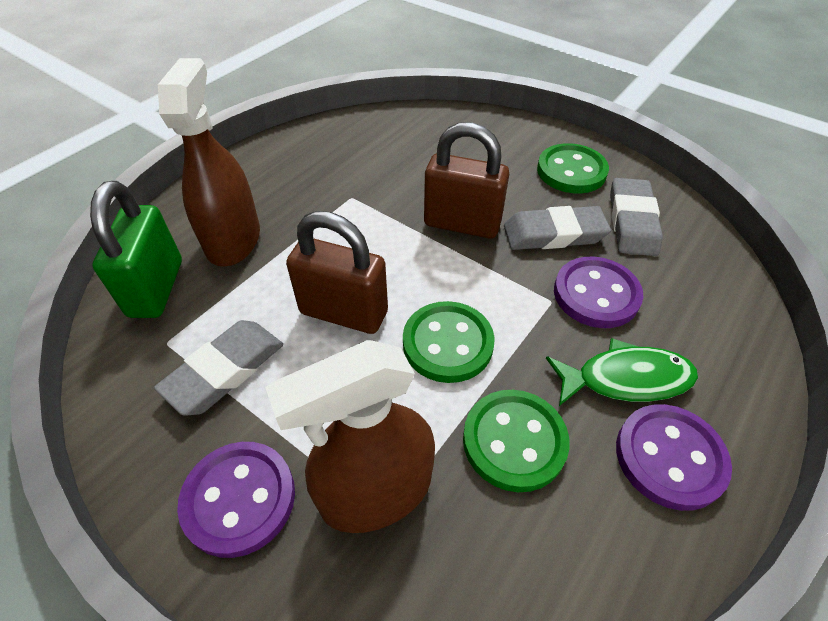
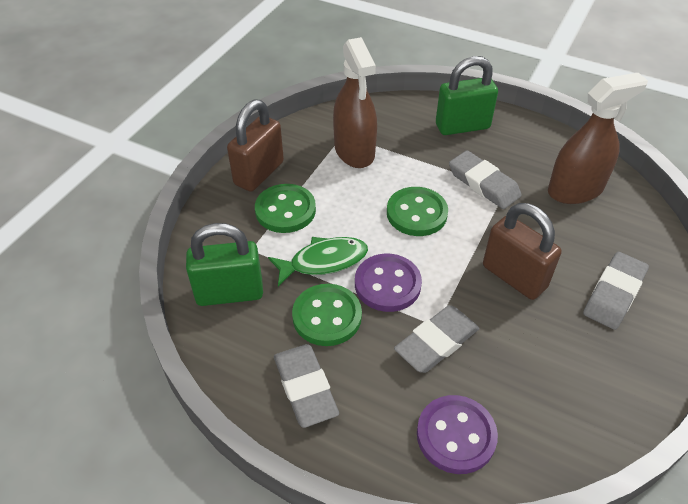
green padlock: 1 -> 2
grey eraser: 3 -> 4
purple button: 3 -> 2

